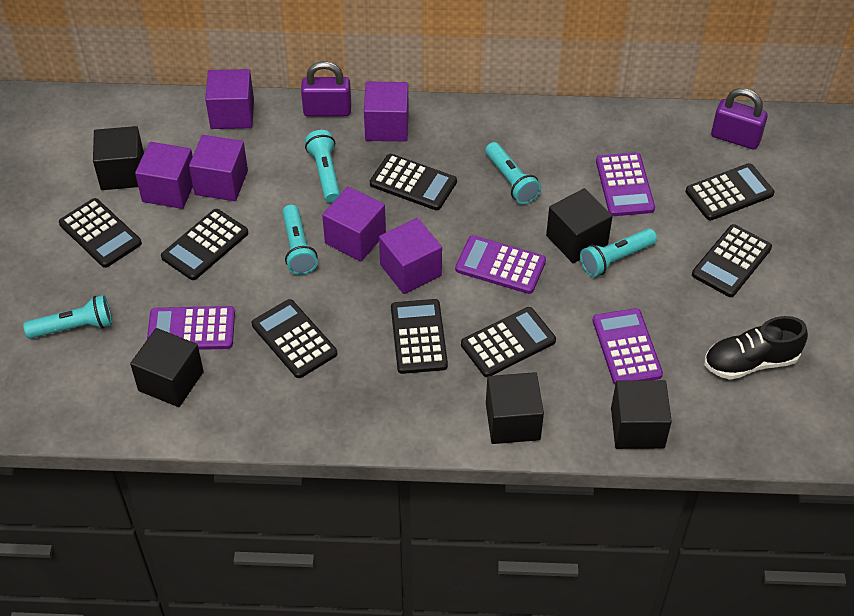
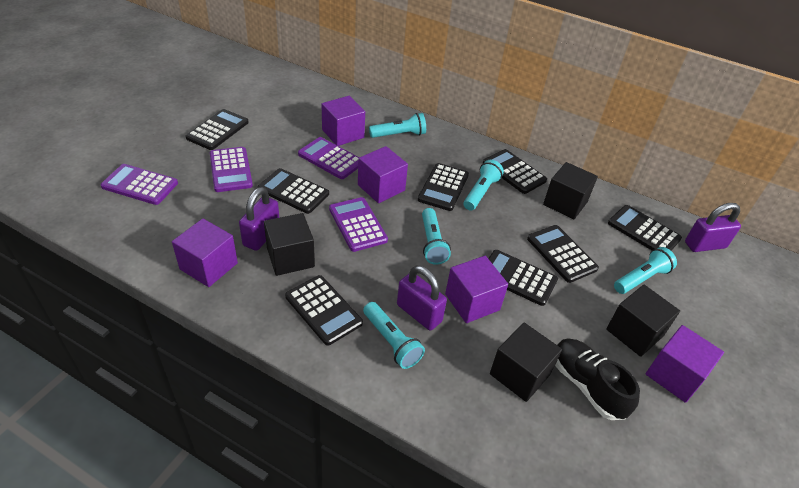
black cube: 5 -> 4
purple cube: 6 -> 5
purple padlock: 2 -> 3

